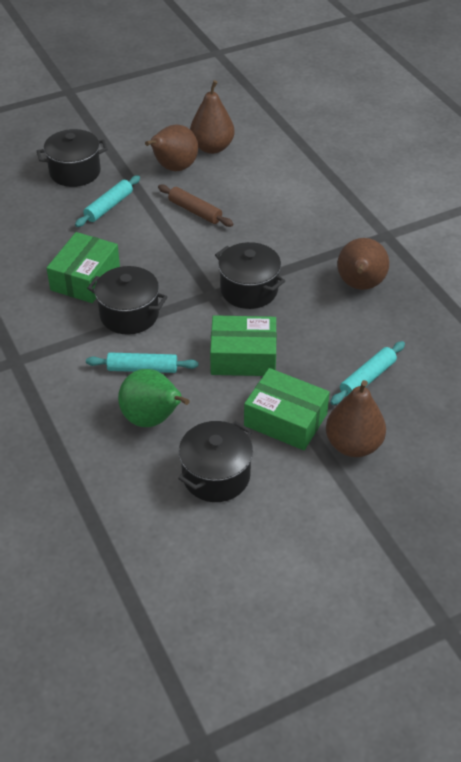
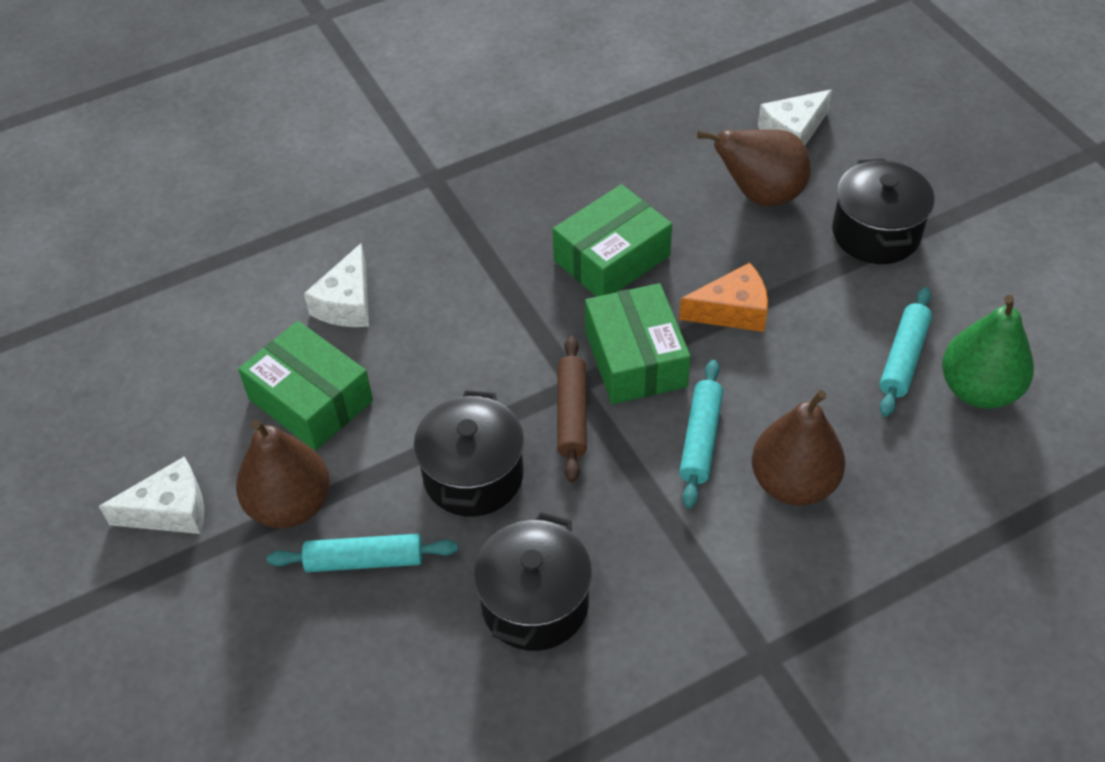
black pot: 4 -> 3
brown pear: 4 -> 3
orange cheese: 0 -> 1
white cheese: 0 -> 3

